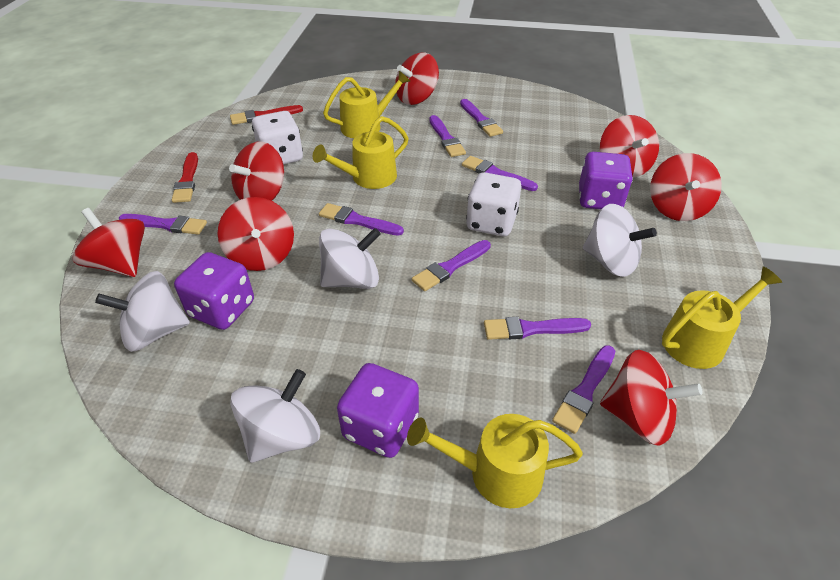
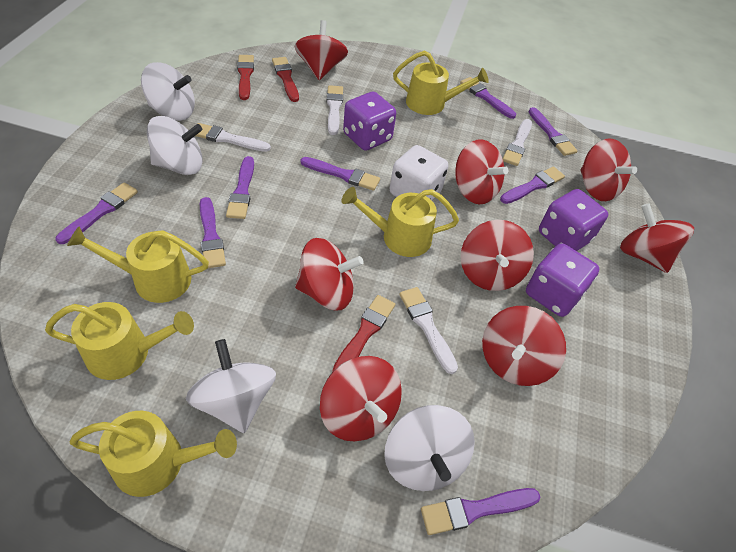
red brush: 2 -> 3
red spinning top: 7 -> 8
white brush: 0 -> 4
white dice: 2 -> 1
yellow watering can: 4 -> 5

